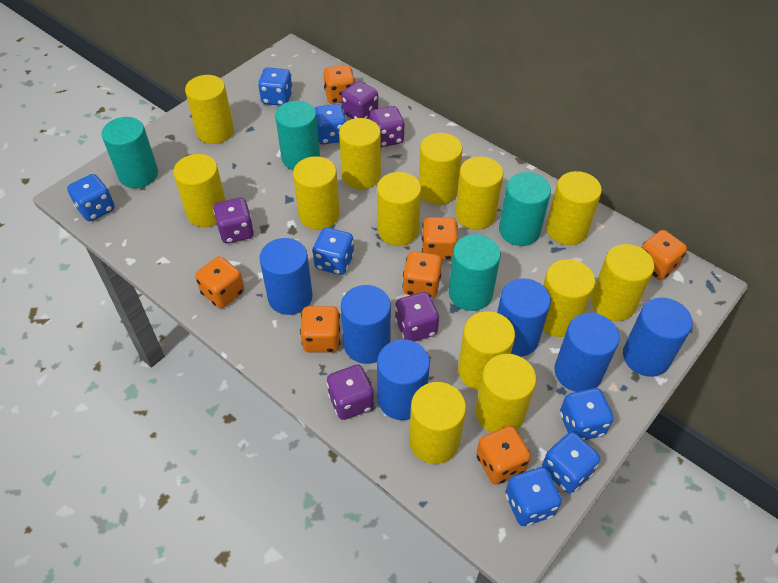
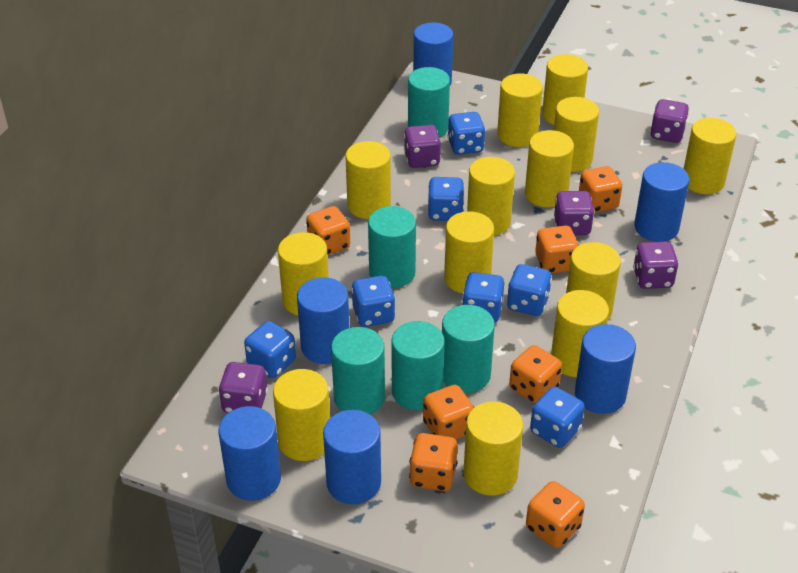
turquoise cylinder: 4 -> 5

